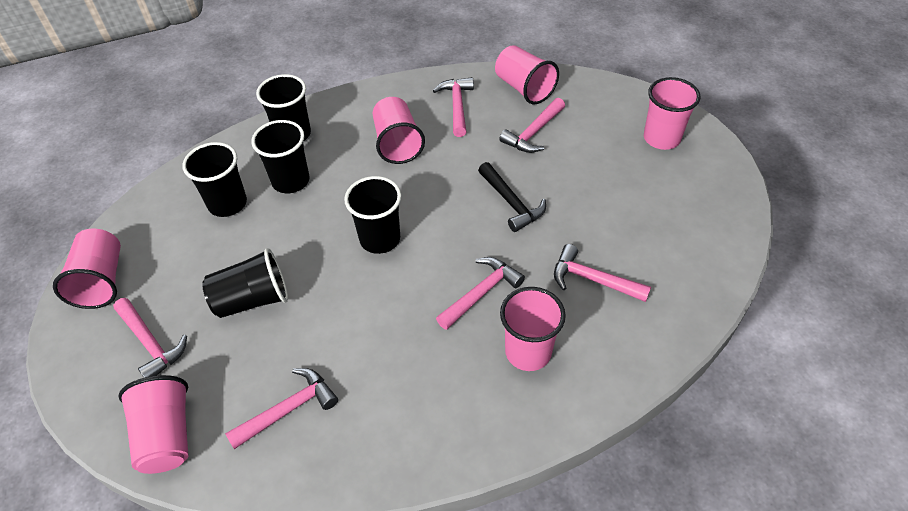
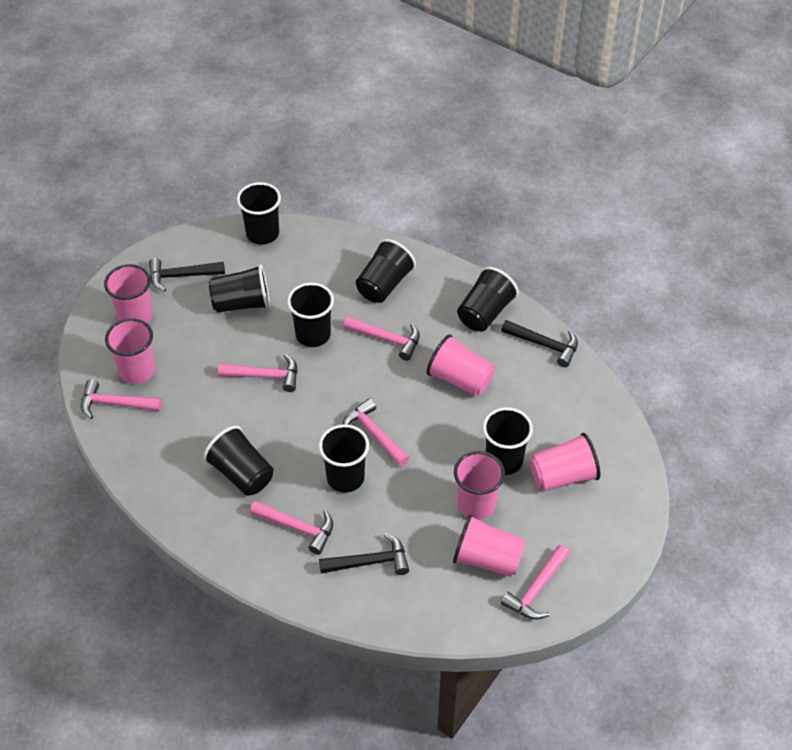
black cup: 5 -> 8
black hammer: 1 -> 3

